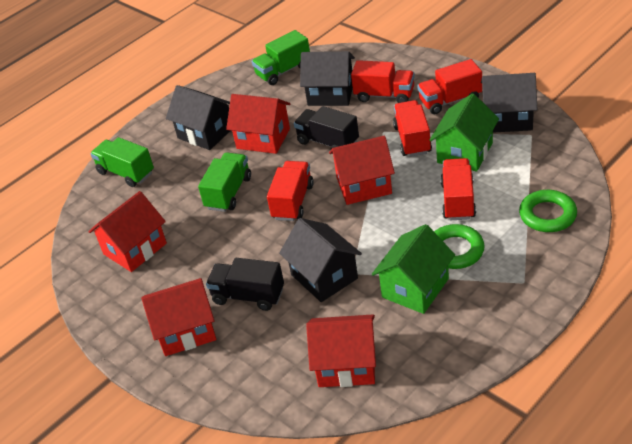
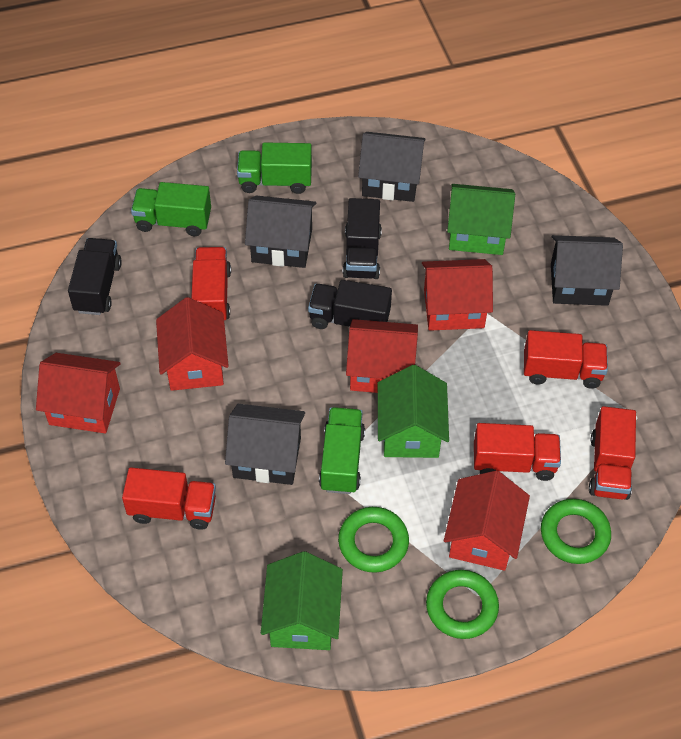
black truck: 2 -> 3
green house: 2 -> 3
green ring: 2 -> 3

